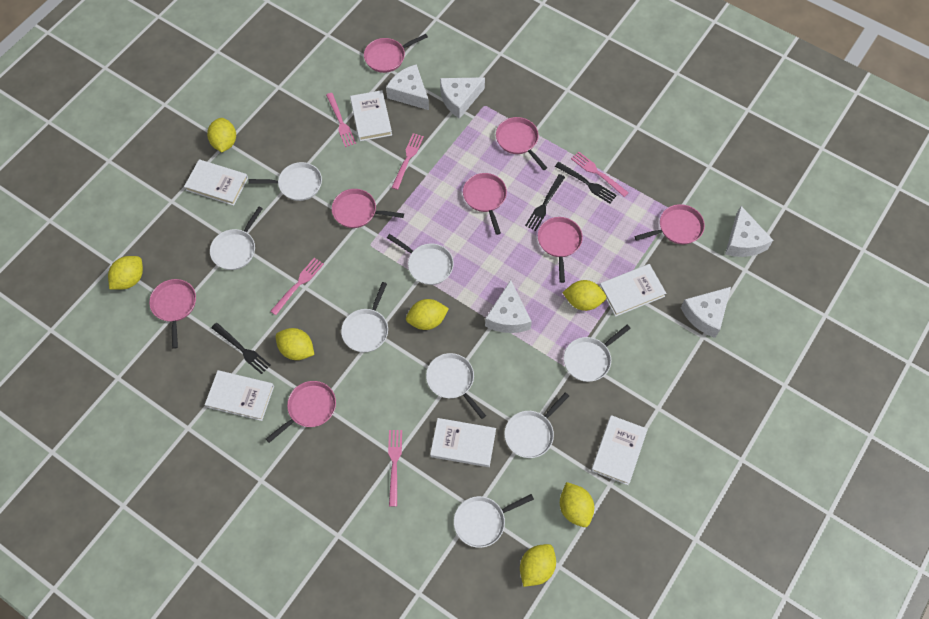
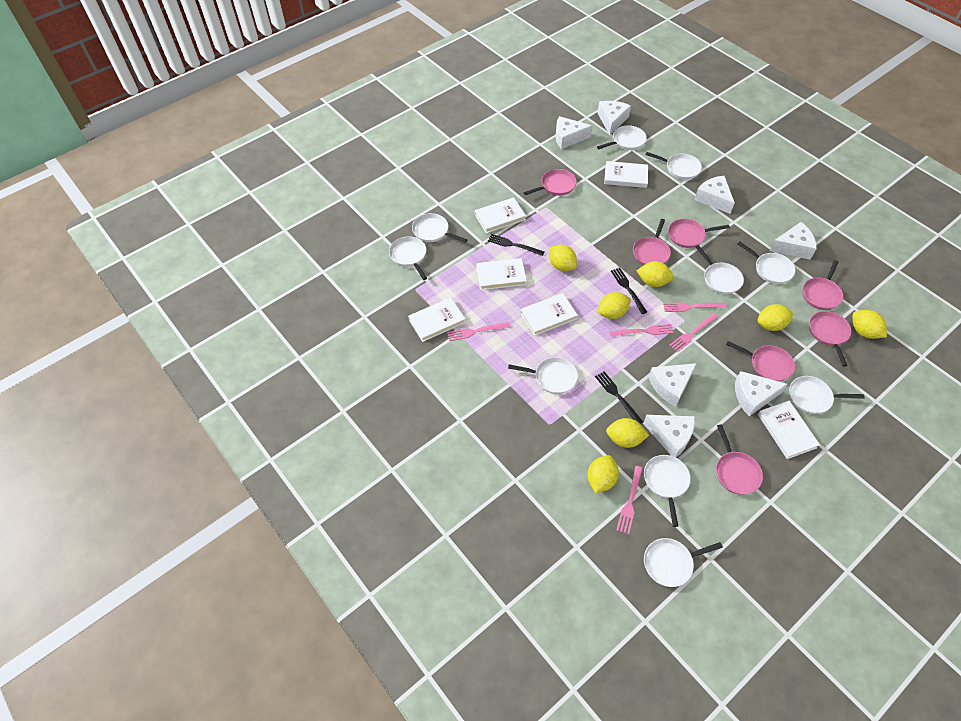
pink pan: 8 -> 7
white cheese: 5 -> 7
white pan: 8 -> 10

